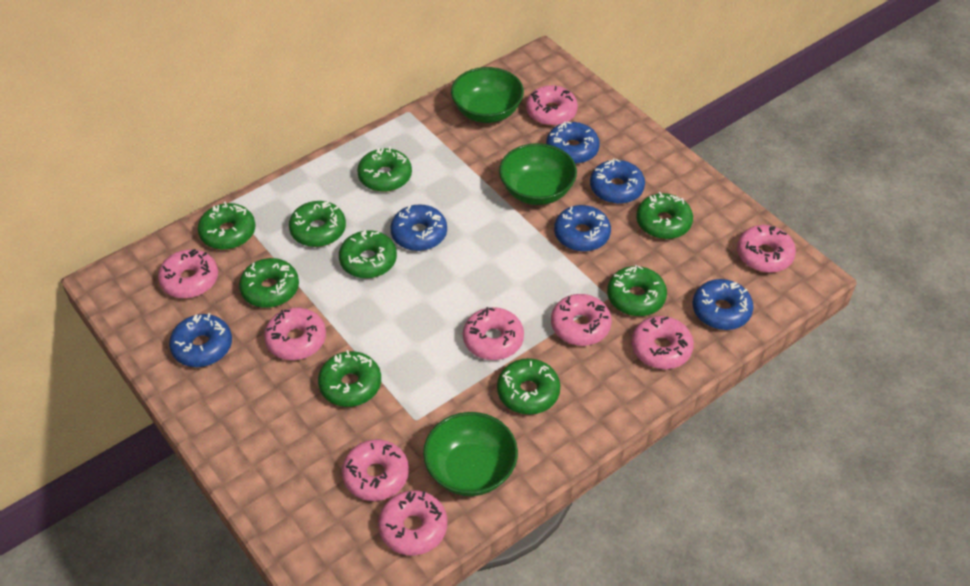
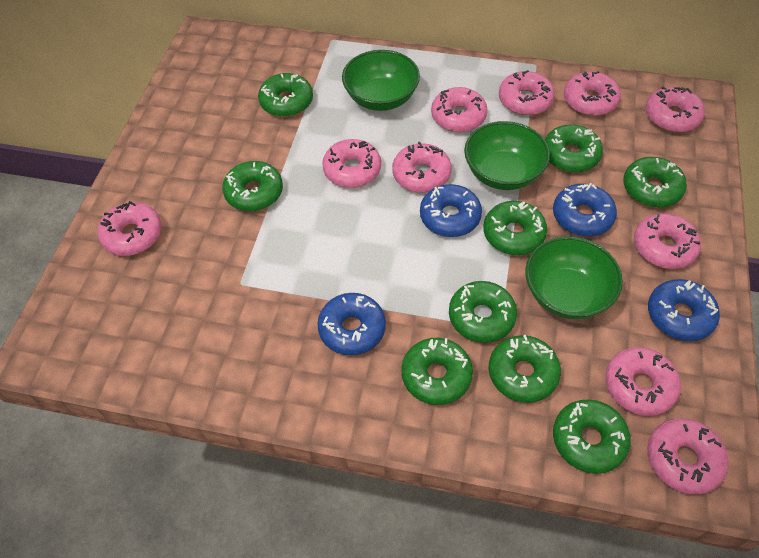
blue donut: 6 -> 4
pink donut: 9 -> 10

